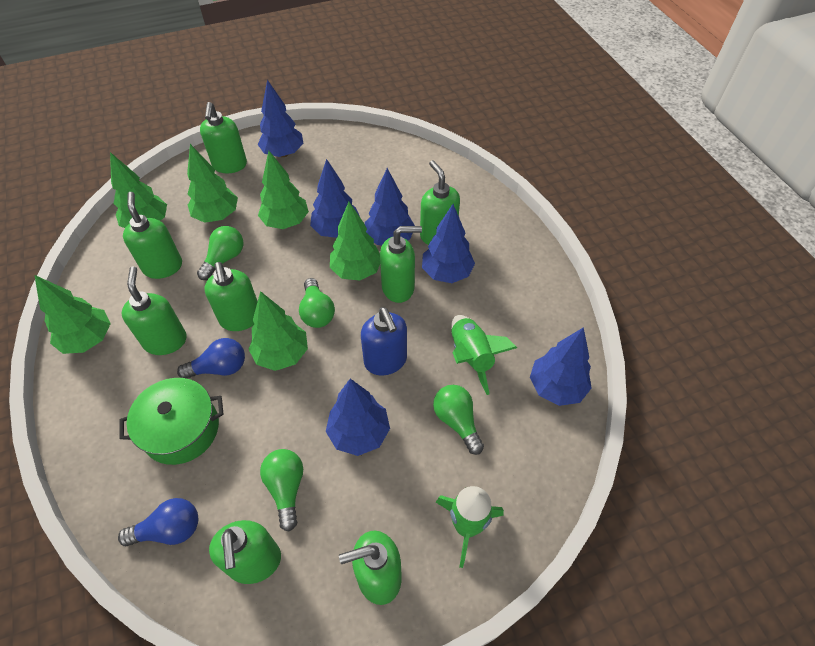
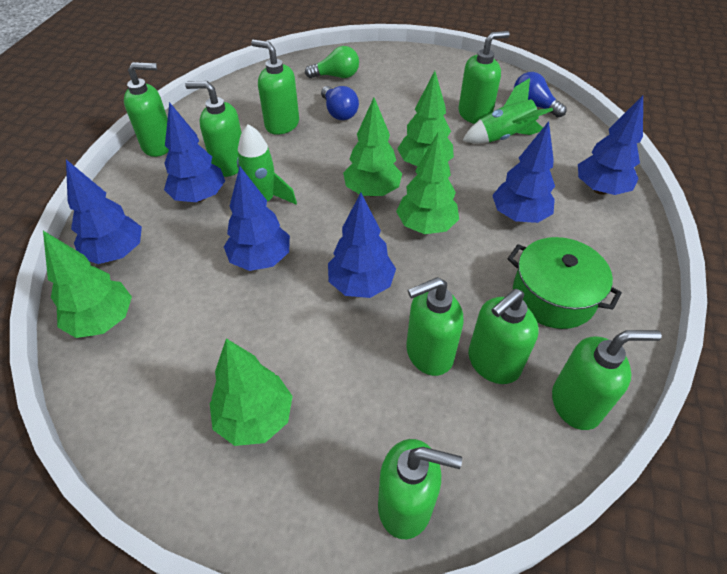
blue soap dispenser: 1 -> 0
green light bulb: 4 -> 1
green tree: 6 -> 5

